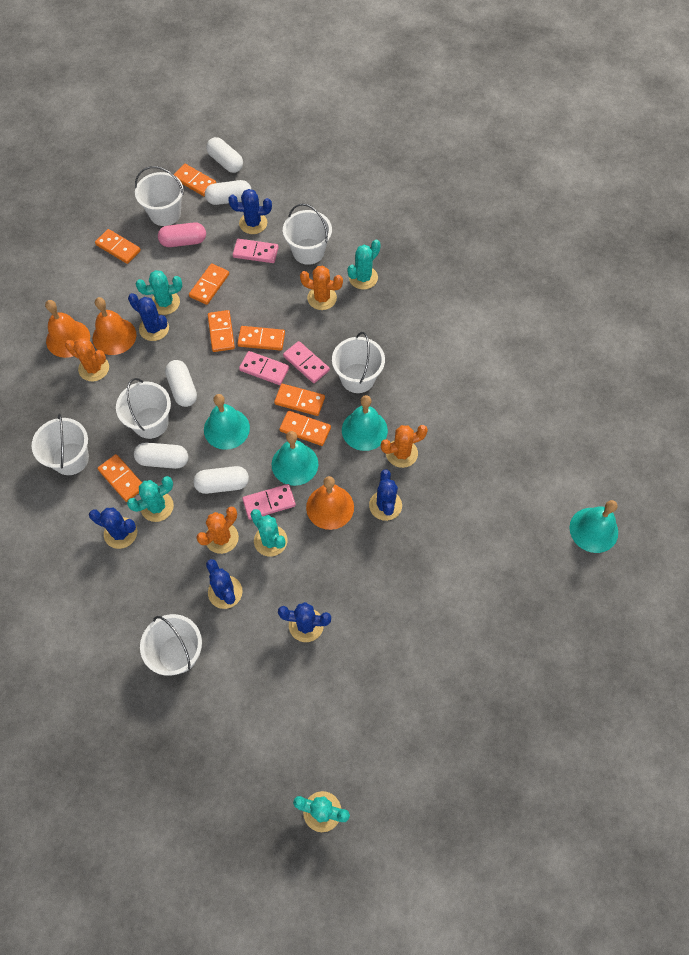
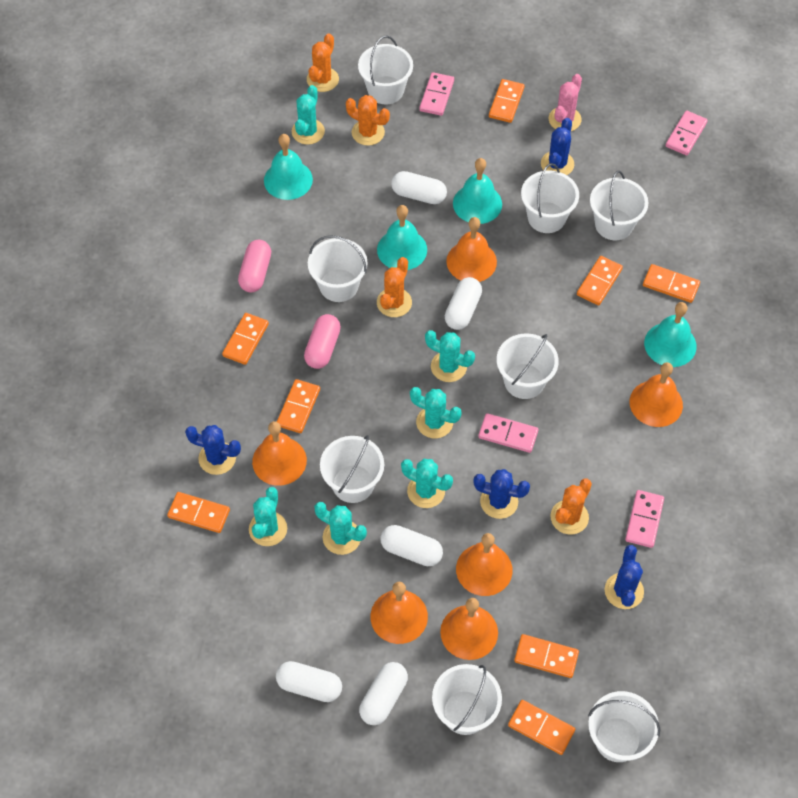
blue cactus: 6 -> 4
orange bell: 3 -> 6
pink cactus: 0 -> 1
pink capsule: 1 -> 2
turquoise cactus: 5 -> 6
white bucket: 6 -> 8

